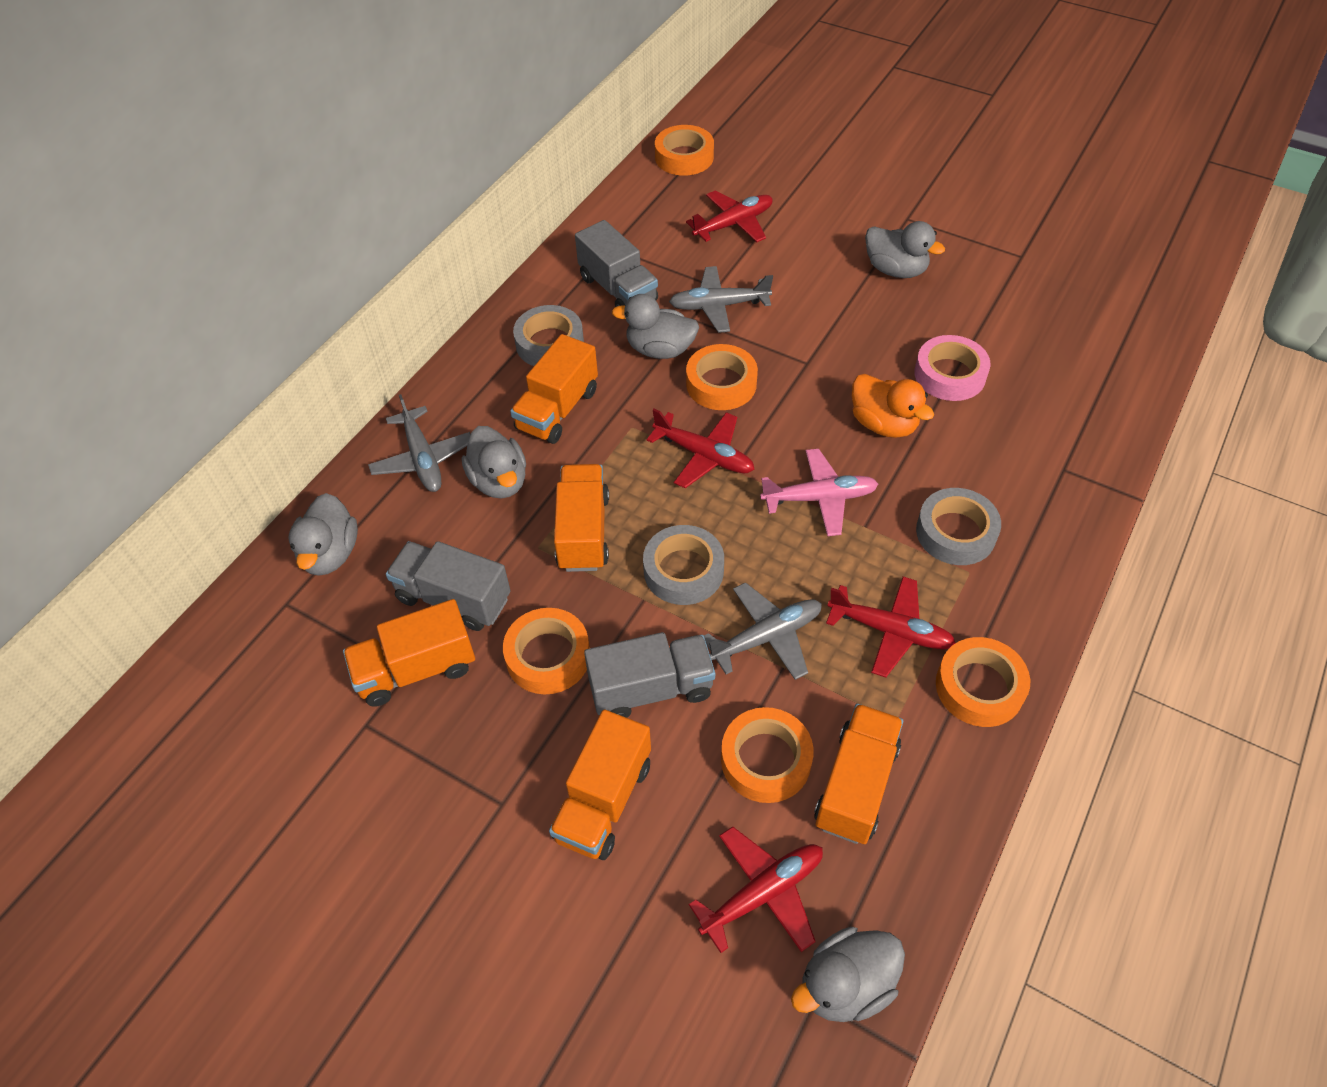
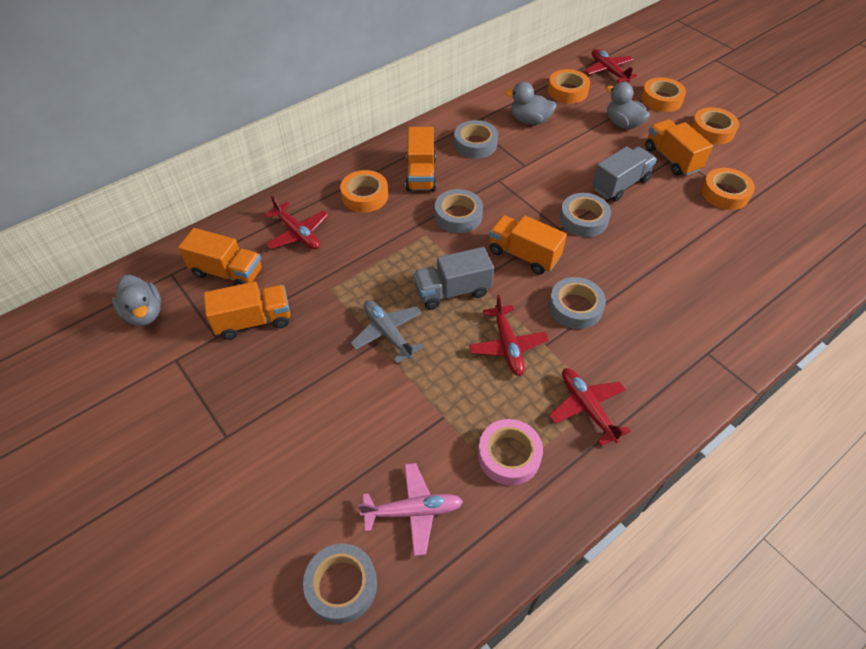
grey duck: 5 -> 3
grey plane: 3 -> 1
grey tape: 3 -> 5
grey truck: 3 -> 2
orange duck: 1 -> 0

